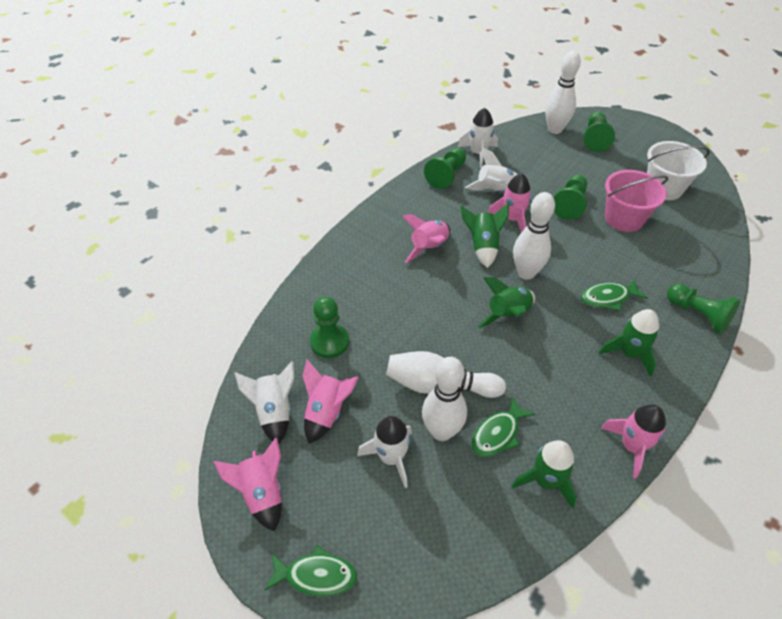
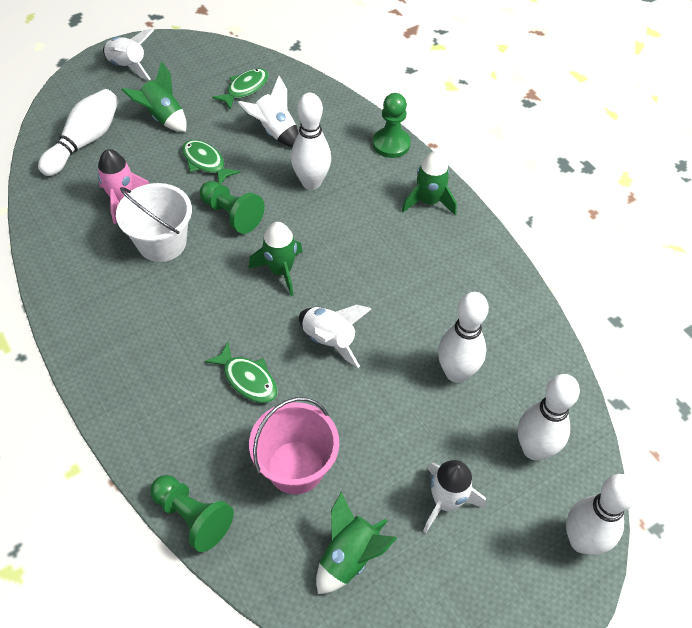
green pawn: 5 -> 3
pink rocket: 5 -> 1
white bowling pin: 4 -> 5

